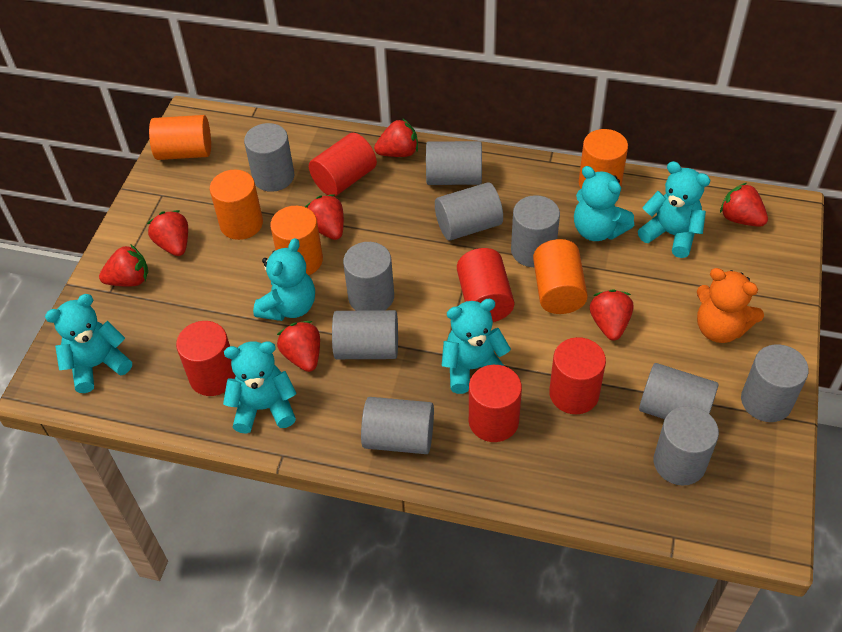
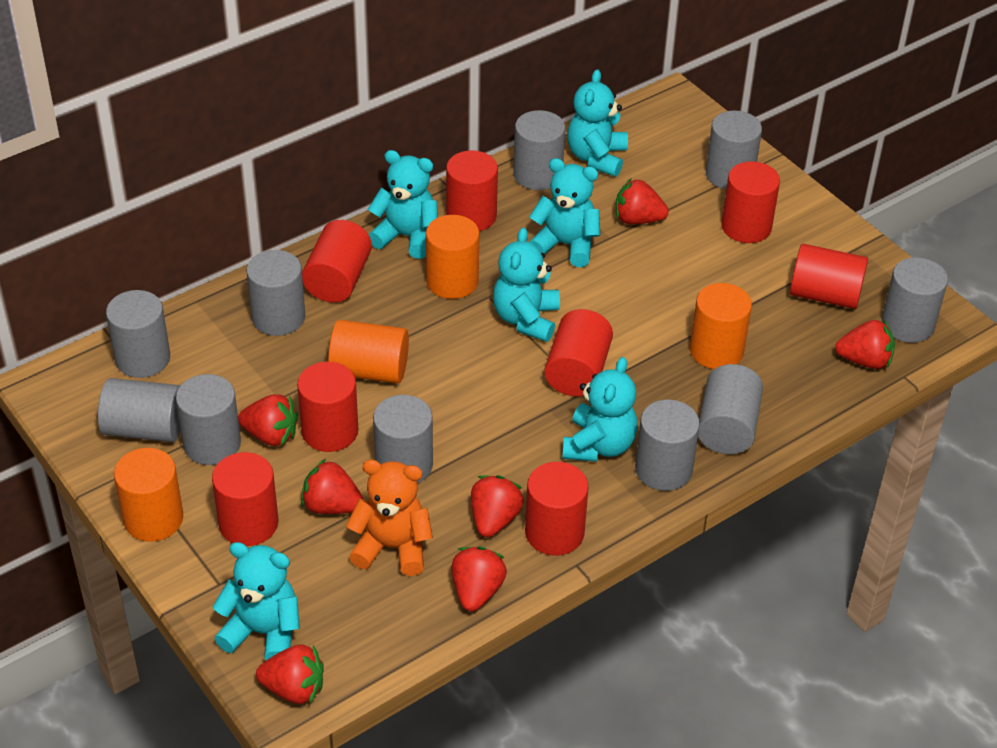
orange cylinder: 5 -> 4
red cylinder: 5 -> 8

